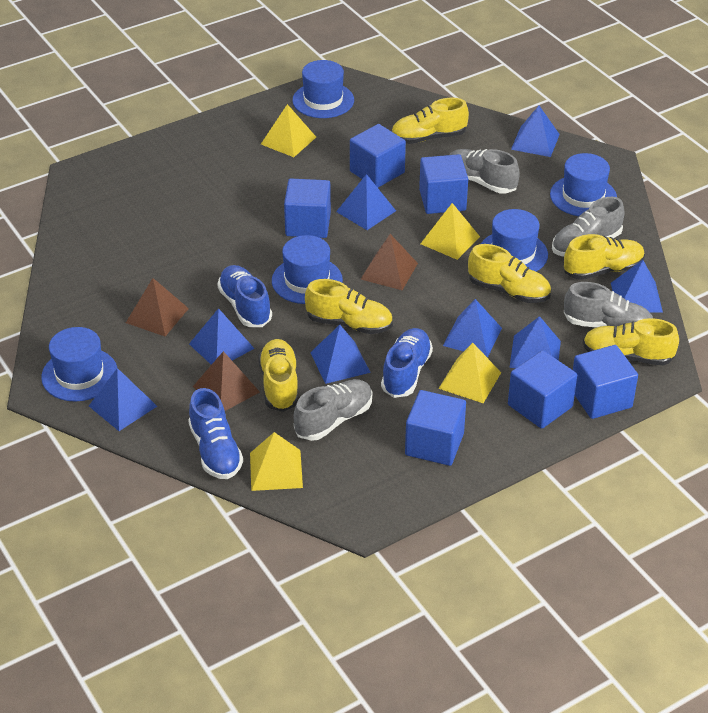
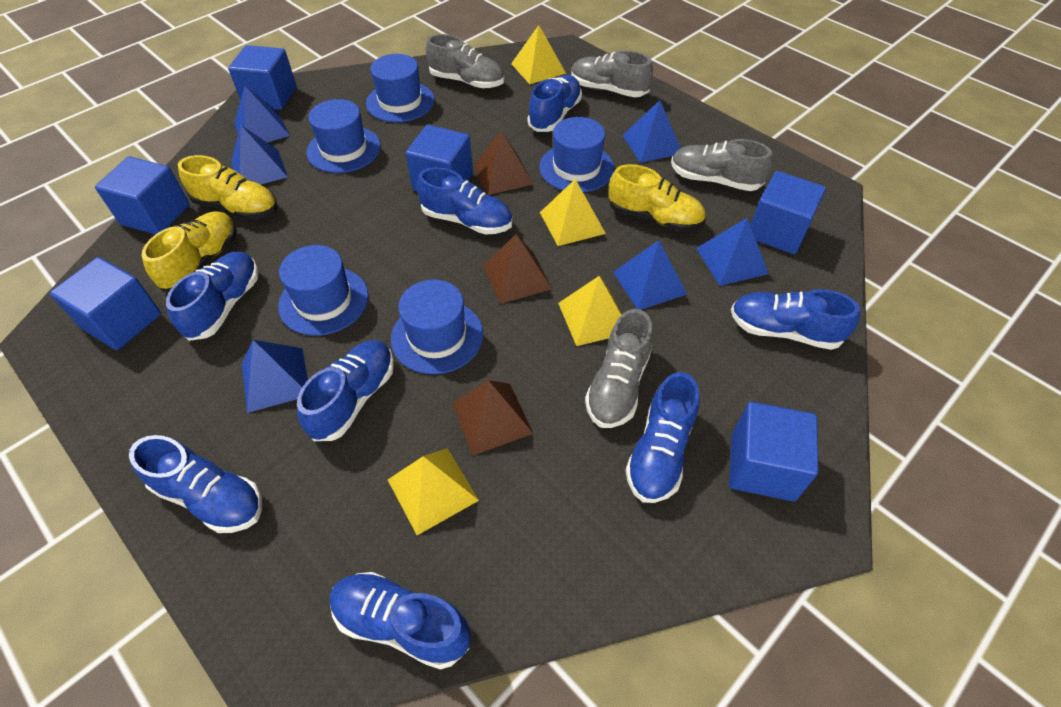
blue pyramid: 8 -> 6
blue shoe: 3 -> 8
yellow shoe: 6 -> 3

